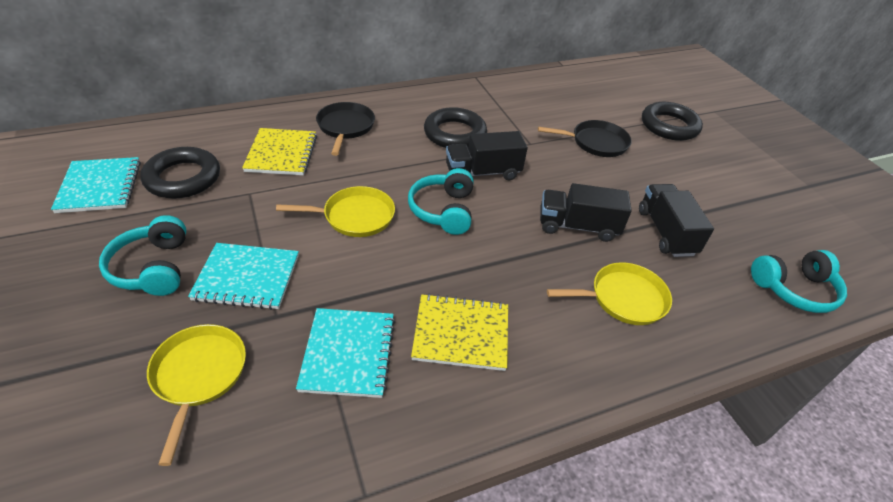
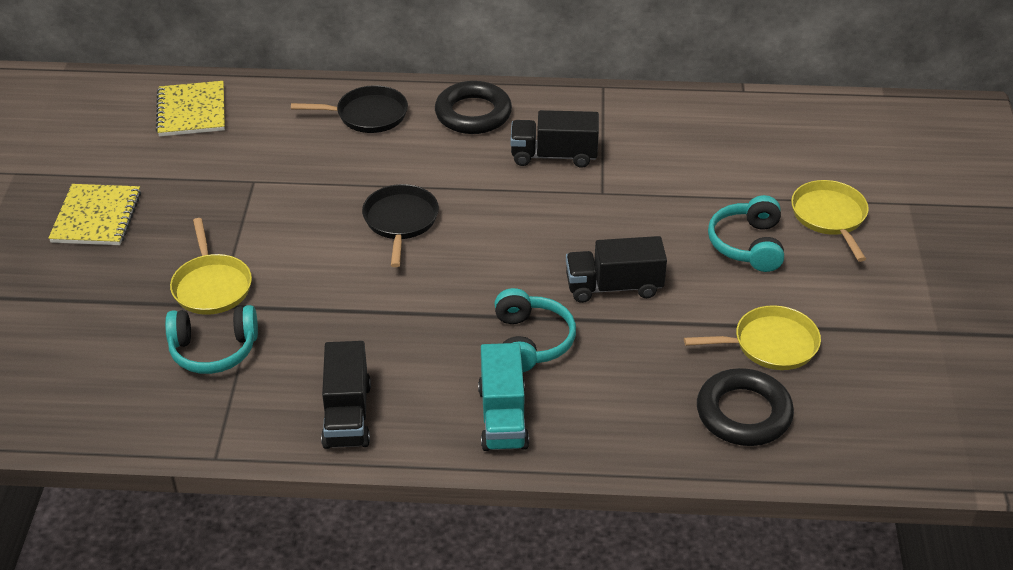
black ring: 3 -> 2
turquoise notebook: 3 -> 0
turquoise truck: 0 -> 1

